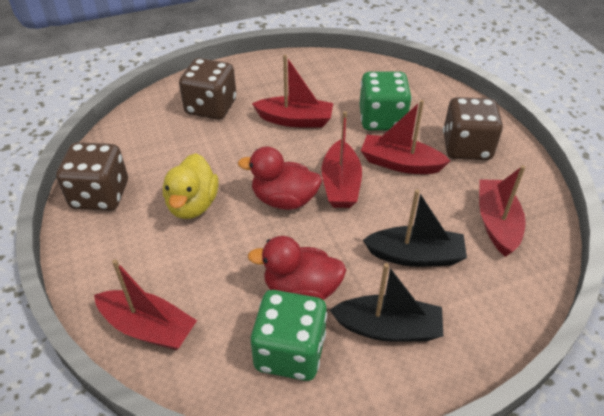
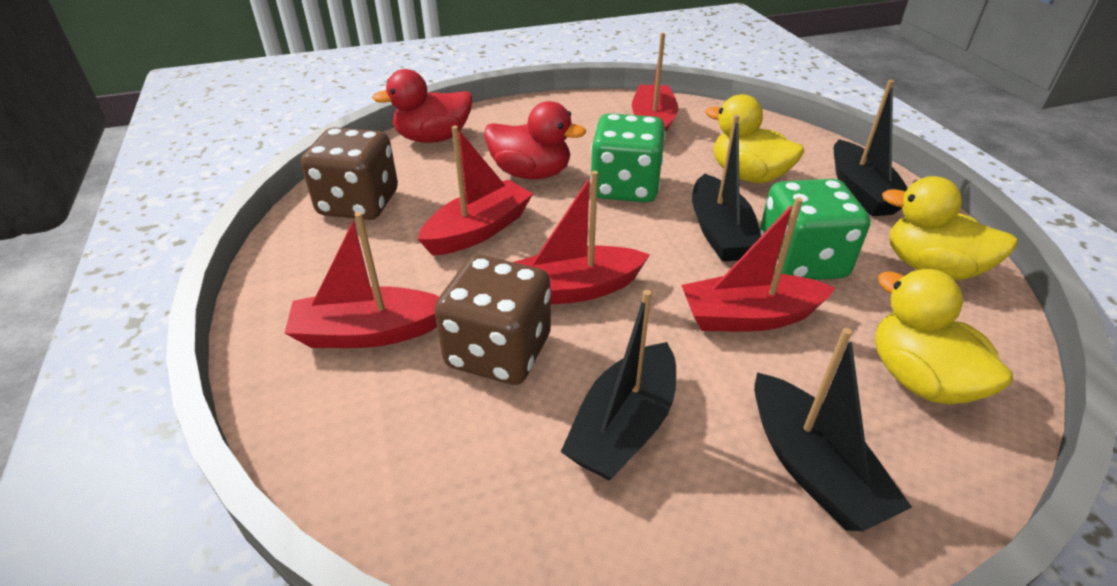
black boat: 2 -> 4
brown dice: 3 -> 2
yellow duck: 1 -> 3

